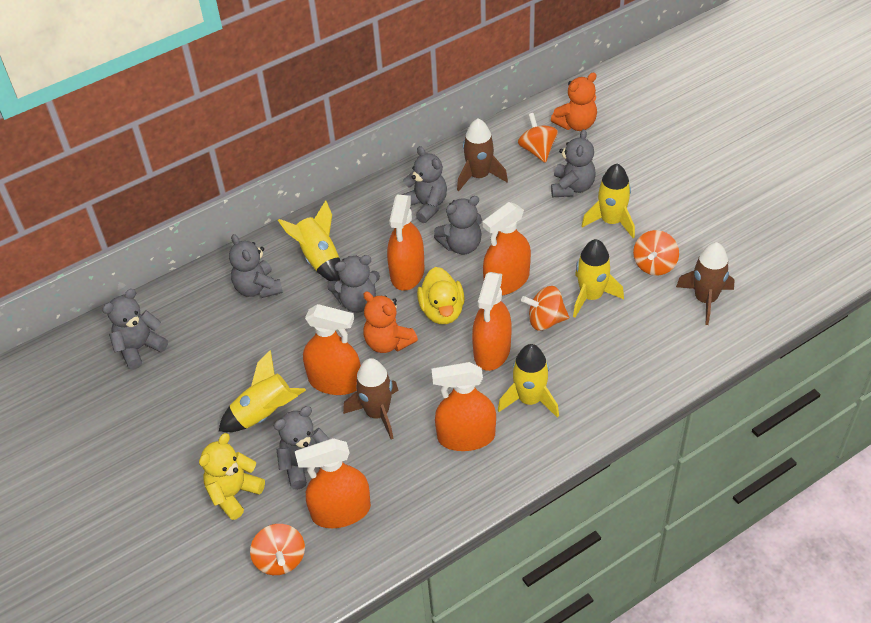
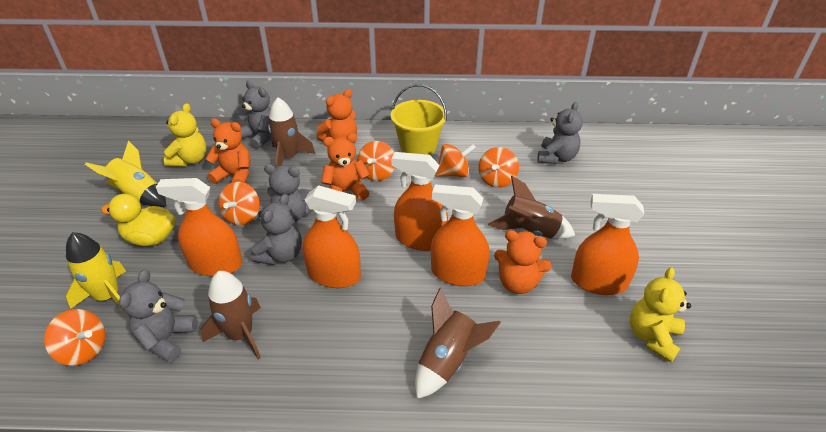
brown rocket: 3 -> 4
grey teddy bear: 7 -> 5
orange spinning top: 4 -> 5
orange spray bottle: 6 -> 5
orange teddy bear: 2 -> 4
yellow bucket: 0 -> 1
yellow rocket: 5 -> 2
yellow teddy bear: 1 -> 2

